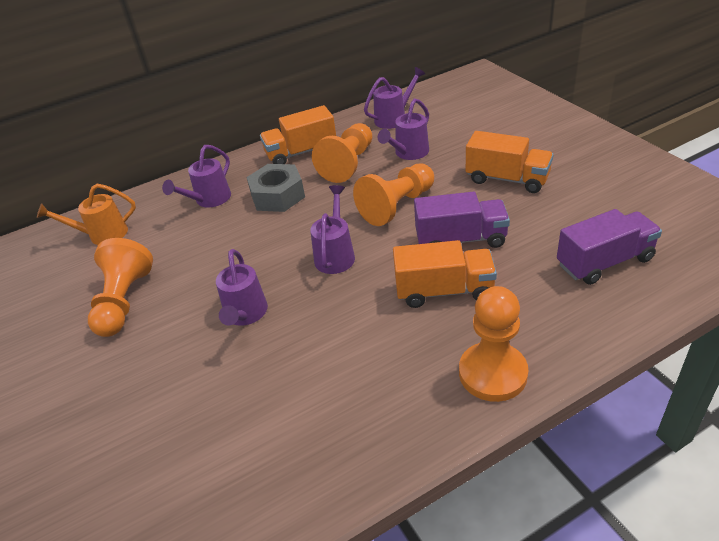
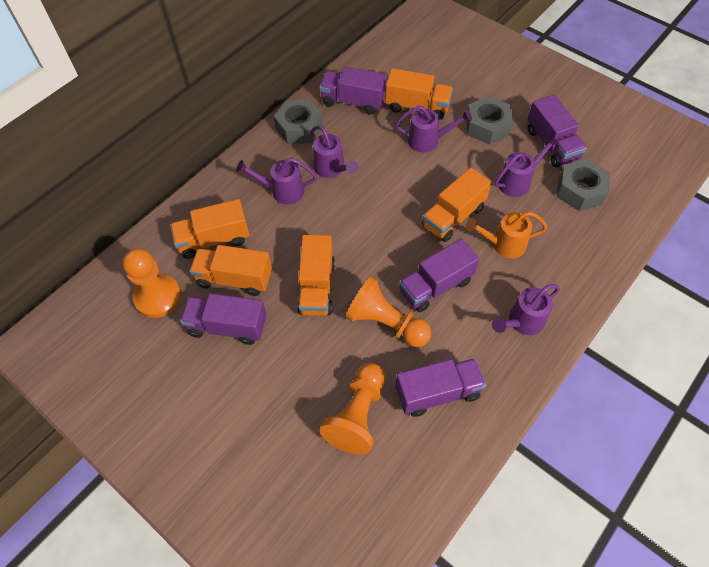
grey nut: 1 -> 3
orange pawn: 4 -> 3
orange truck: 3 -> 5
purple truck: 2 -> 5

